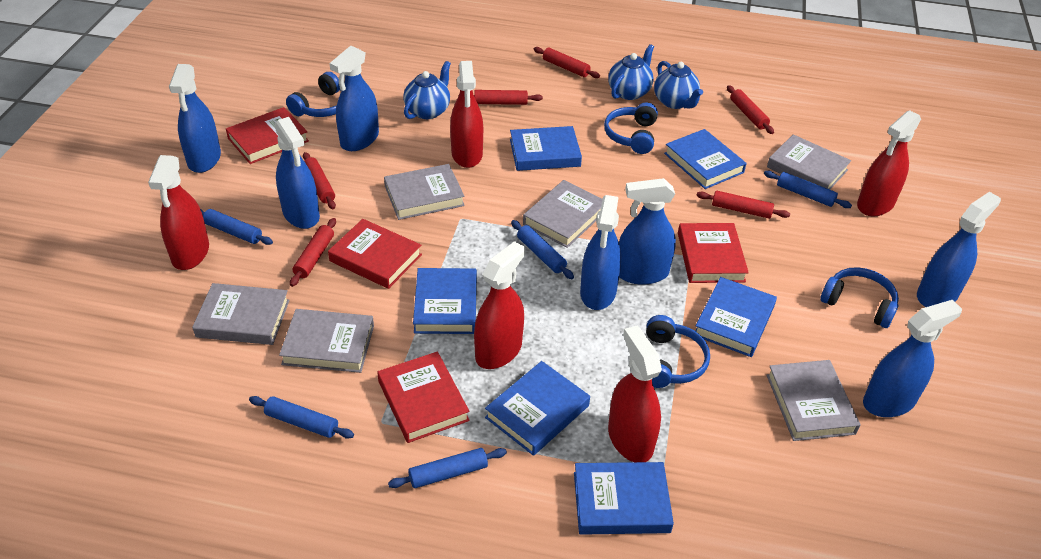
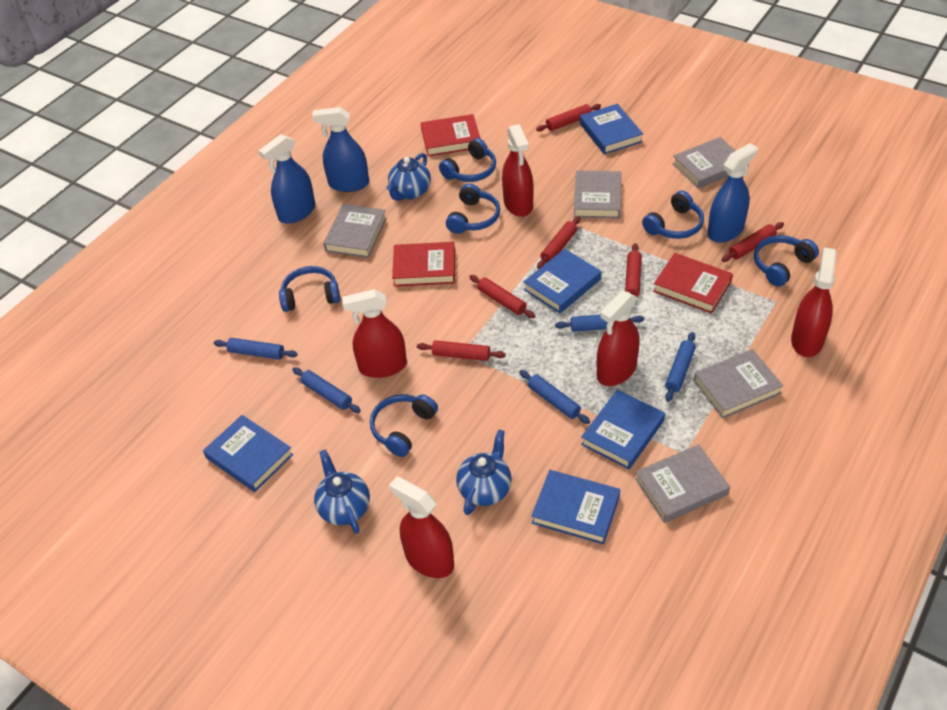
blue book: 6 -> 5
blue headphones: 4 -> 6
blue spray bottle: 7 -> 3
grey book: 6 -> 5
red book: 4 -> 3

